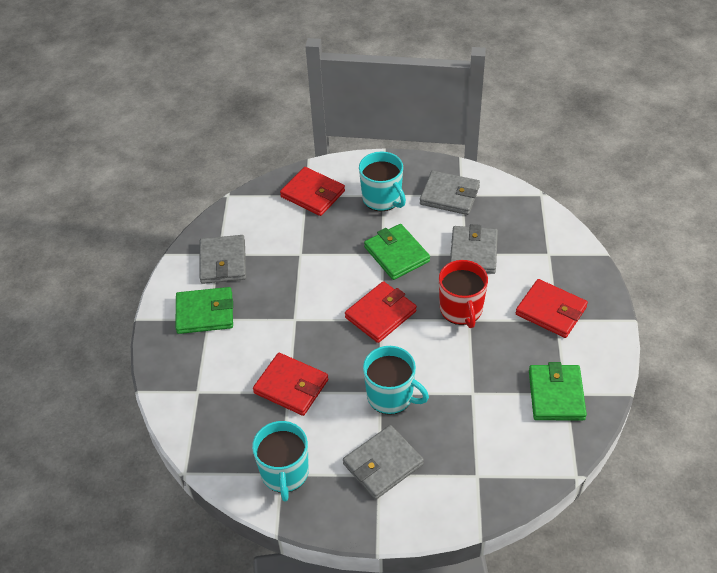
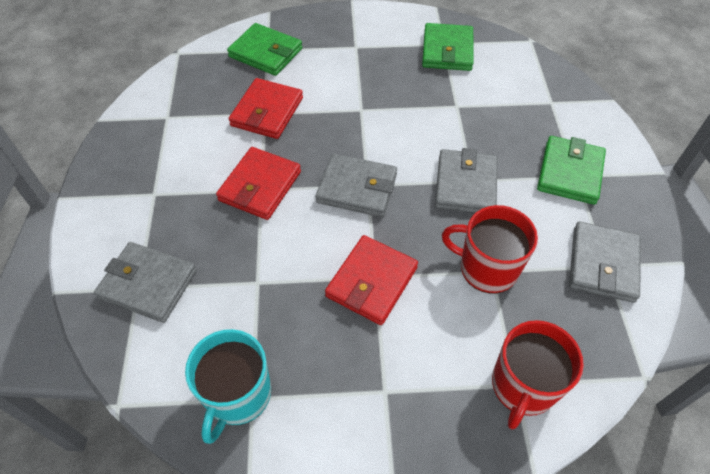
red mug: 1 -> 2
red wallet: 4 -> 3
turquoise mug: 3 -> 1

